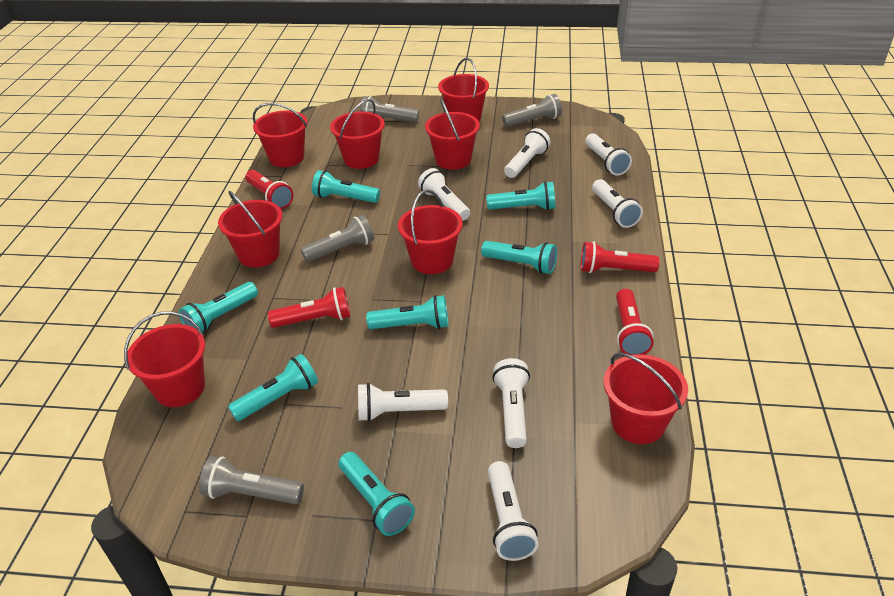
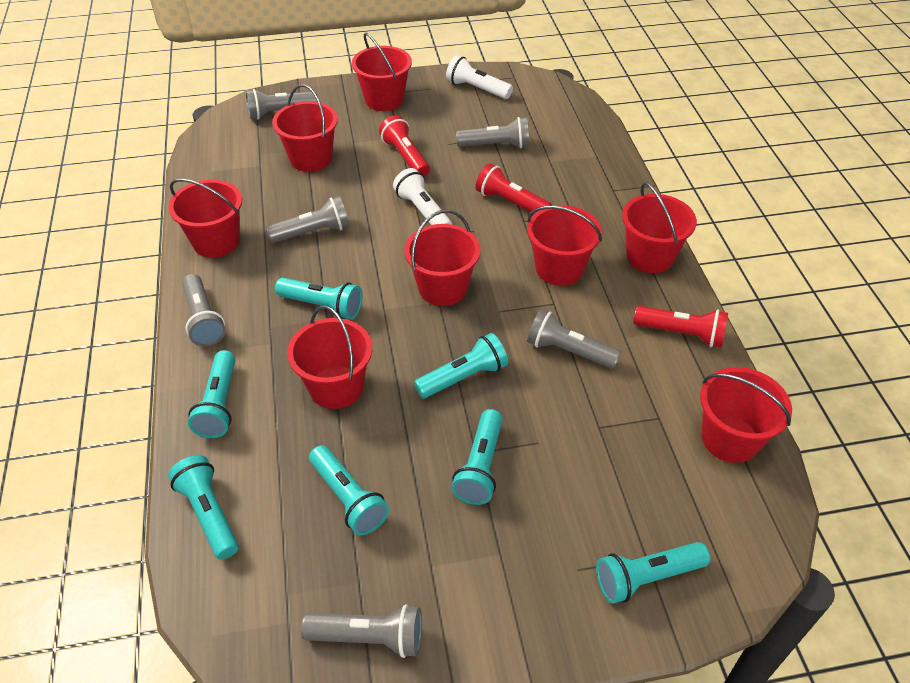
grey flashlight: 4 -> 6
red flashlight: 4 -> 3
white flashlight: 7 -> 2

